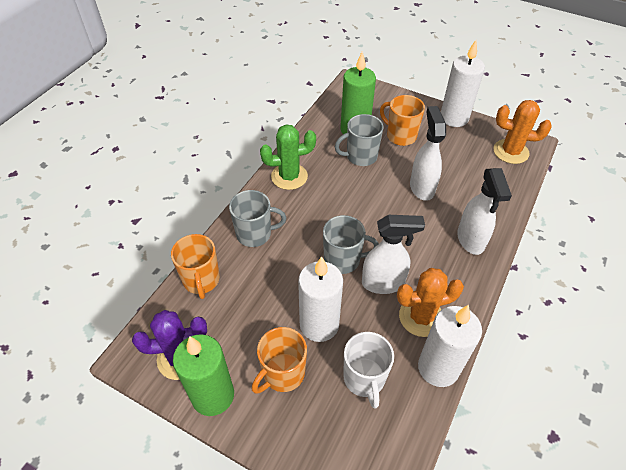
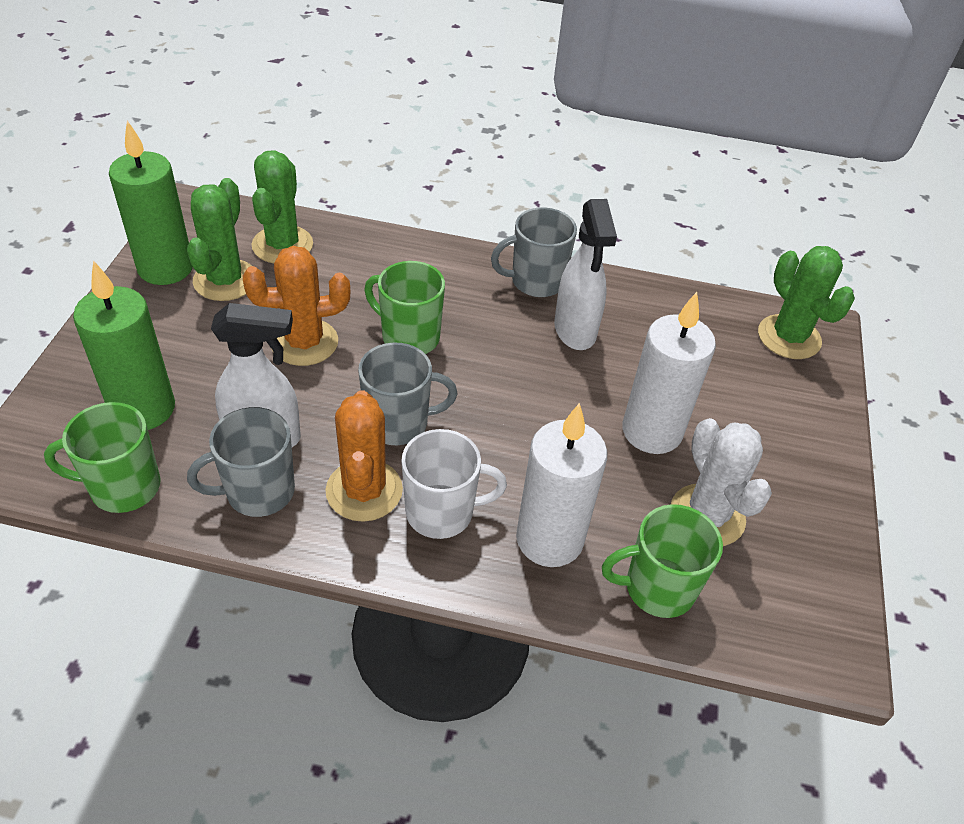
green cactus: 1 -> 3
green mug: 0 -> 3
orange mug: 3 -> 0
purple cactus: 1 -> 0
white cactus: 0 -> 1
white candle: 3 -> 2
white spray bottle: 3 -> 2

